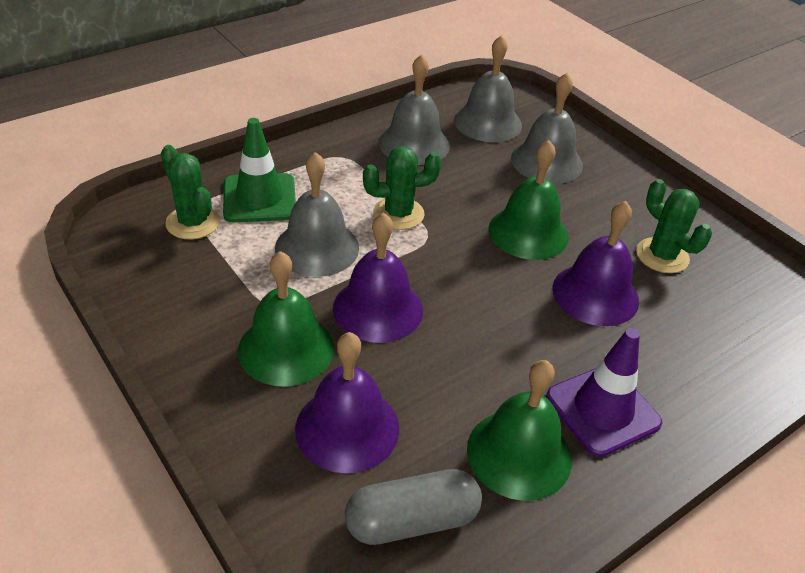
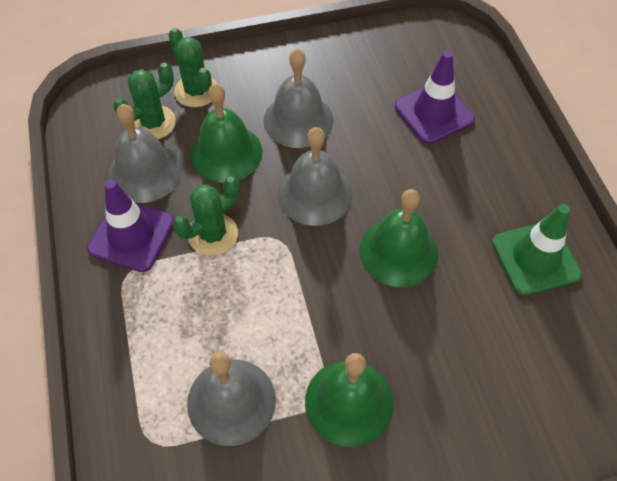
grey capsule: 1 -> 0
purple bell: 3 -> 0
purple traffic cone: 1 -> 2

